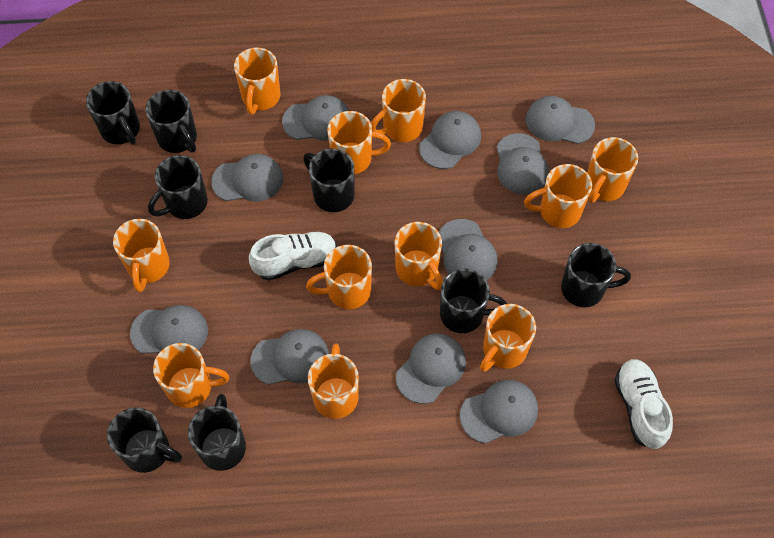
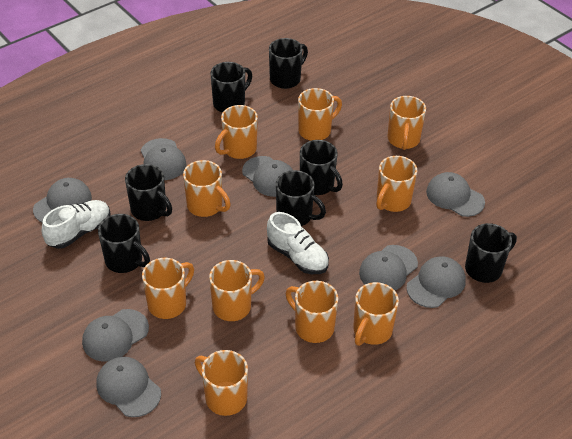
black mug: 8 -> 7
grey cap: 10 -> 8
orange mug: 11 -> 10

